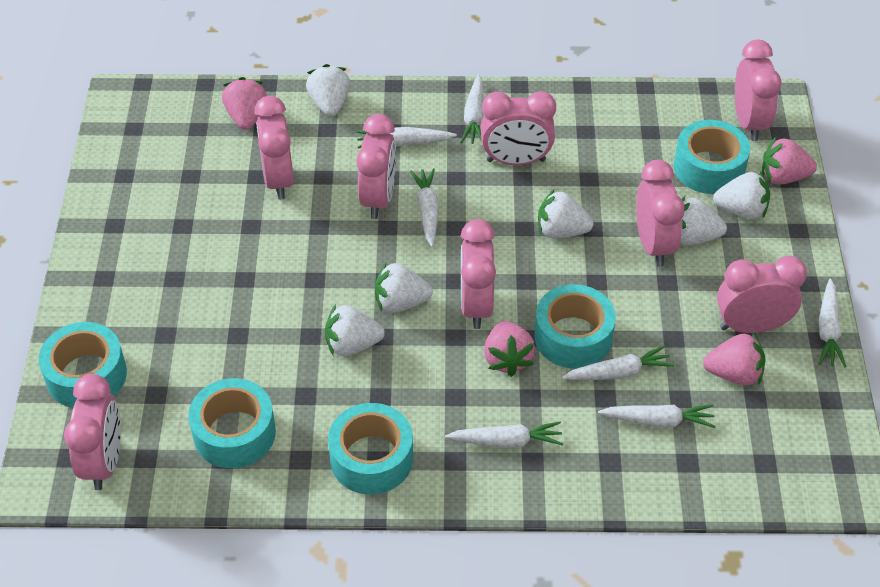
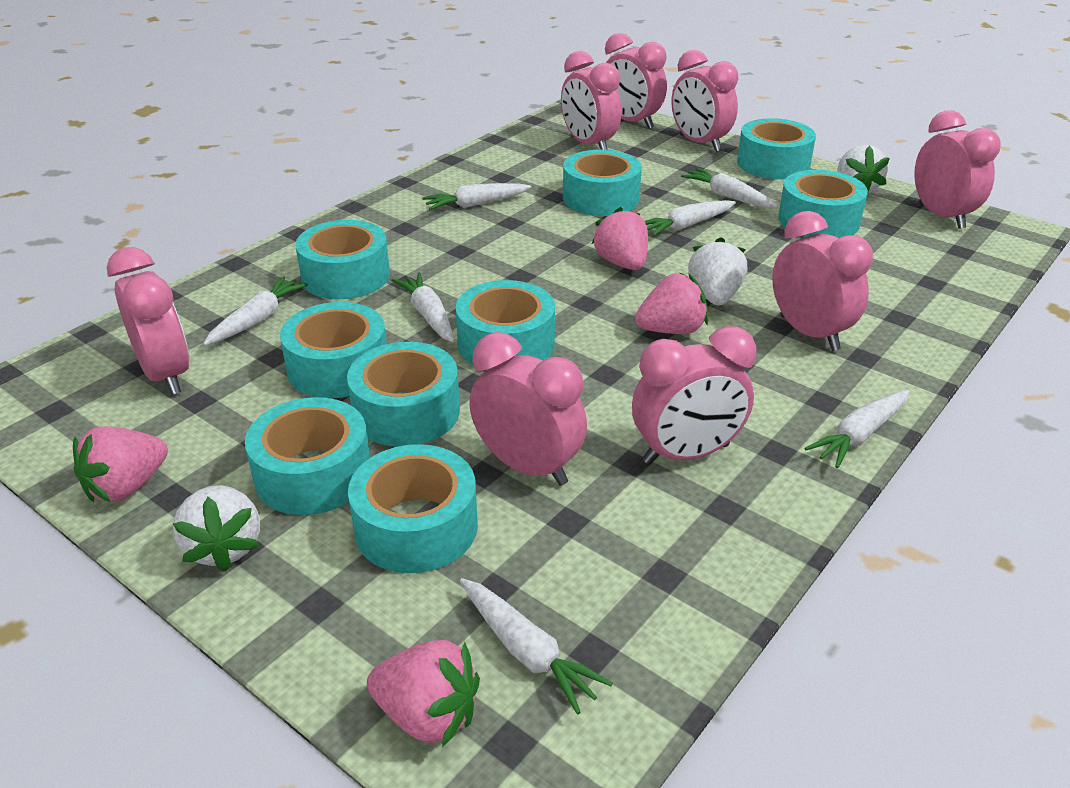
turquoise tape: 5 -> 9
white strawberry: 6 -> 3

